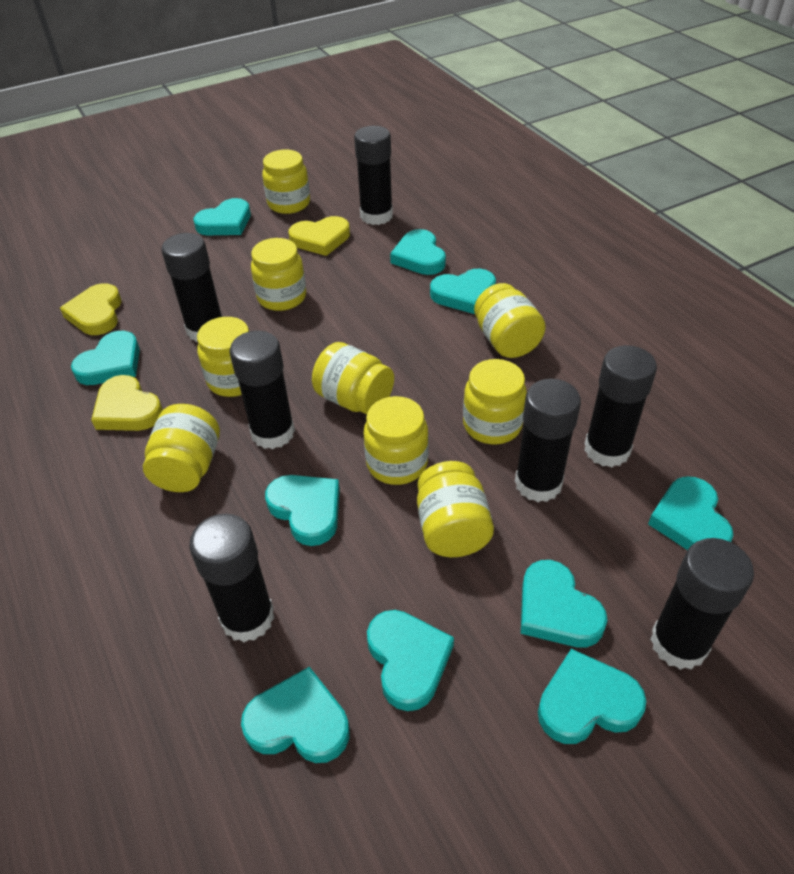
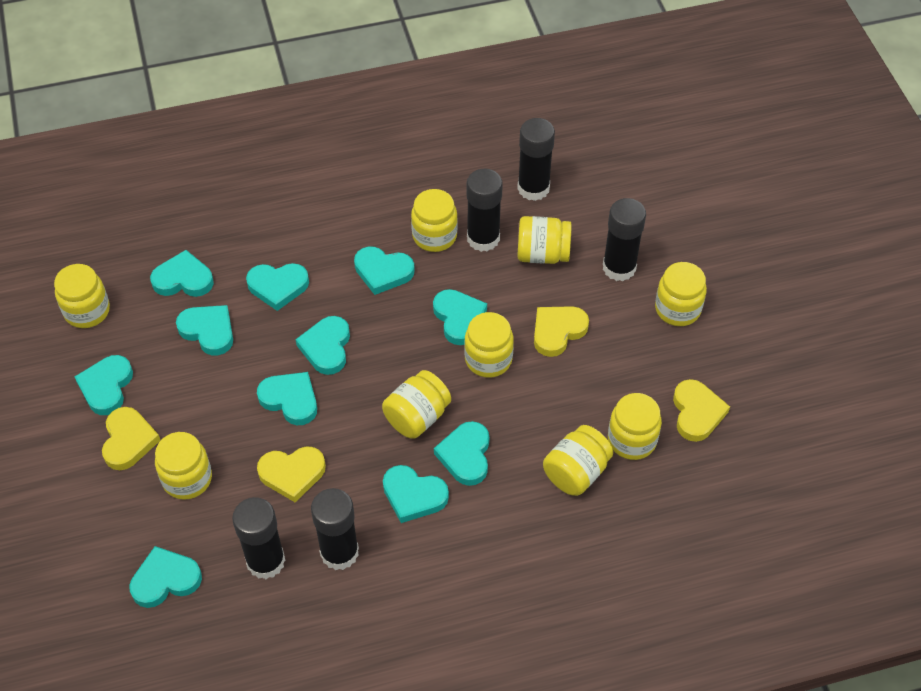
black glue stick: 7 -> 5
turquoise heart: 10 -> 11
yellow heart: 3 -> 4

